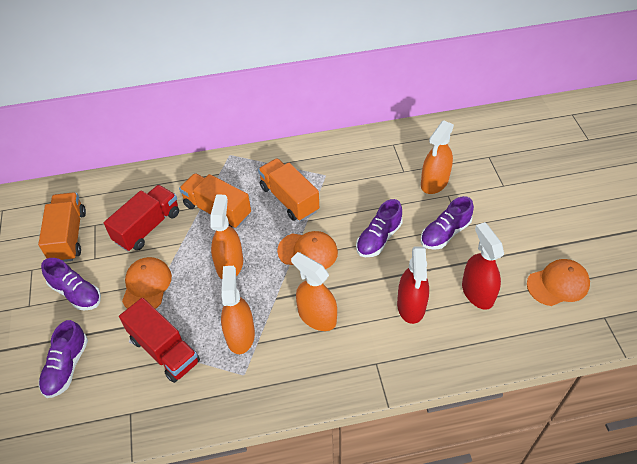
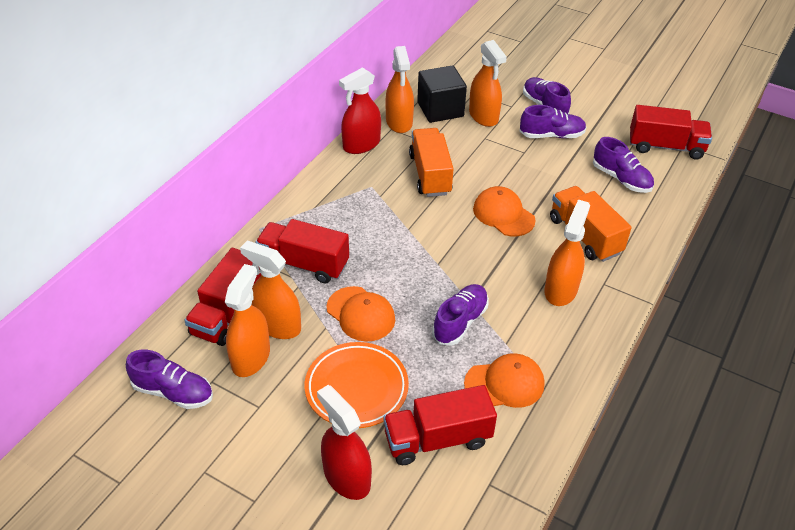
black cube: 0 -> 1
orange plate: 0 -> 1
orange spray bottle: 4 -> 5
orange truck: 3 -> 2
purple shoe: 4 -> 5
red truck: 2 -> 4

